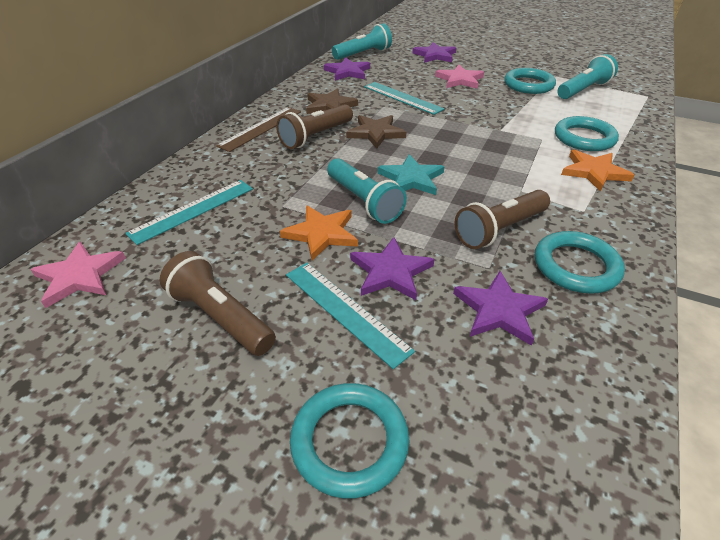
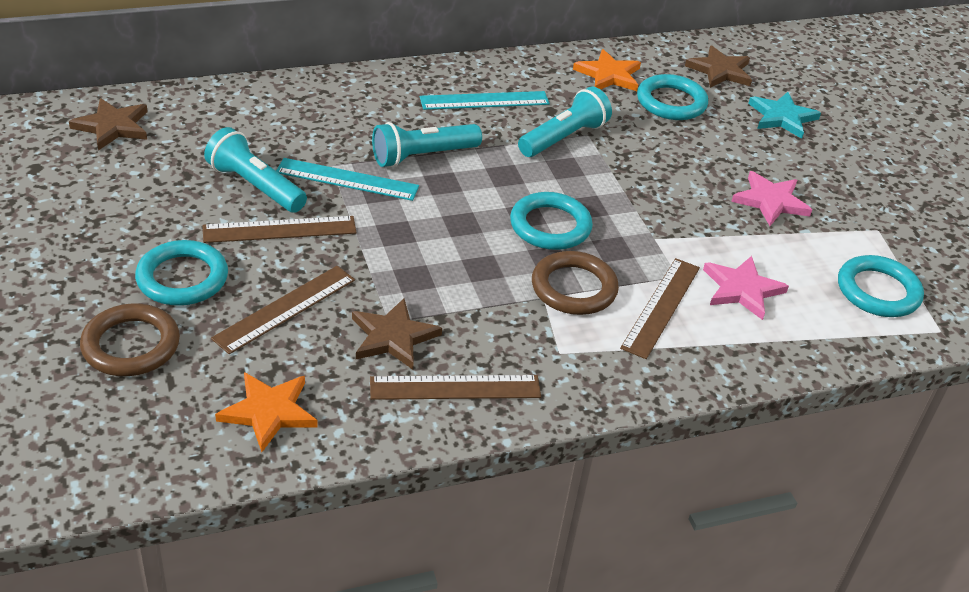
brown flashlight: 3 -> 0
brown ring: 0 -> 2
brown ruler: 1 -> 4
brown star: 2 -> 3
purple star: 4 -> 0
turquoise ruler: 3 -> 2

